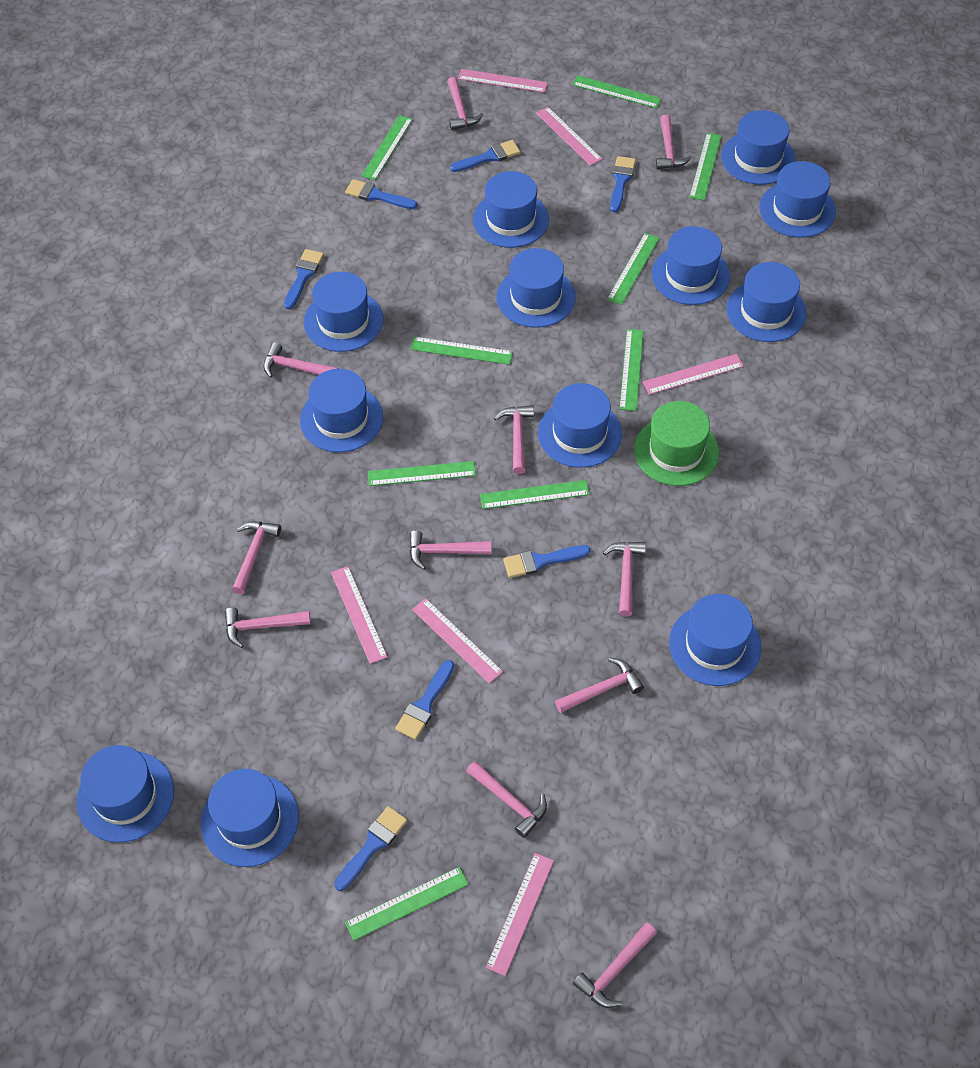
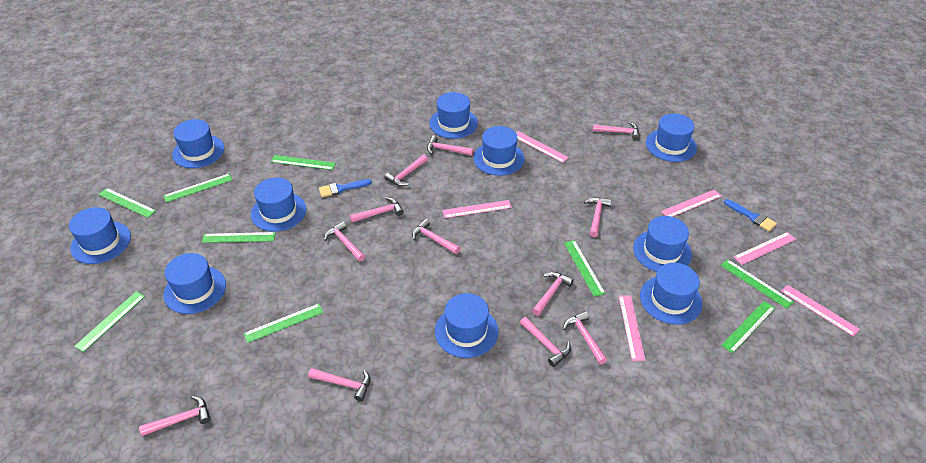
blue brush: 7 -> 2
blue hat: 12 -> 10
green hat: 1 -> 0
pink hammer: 11 -> 12

